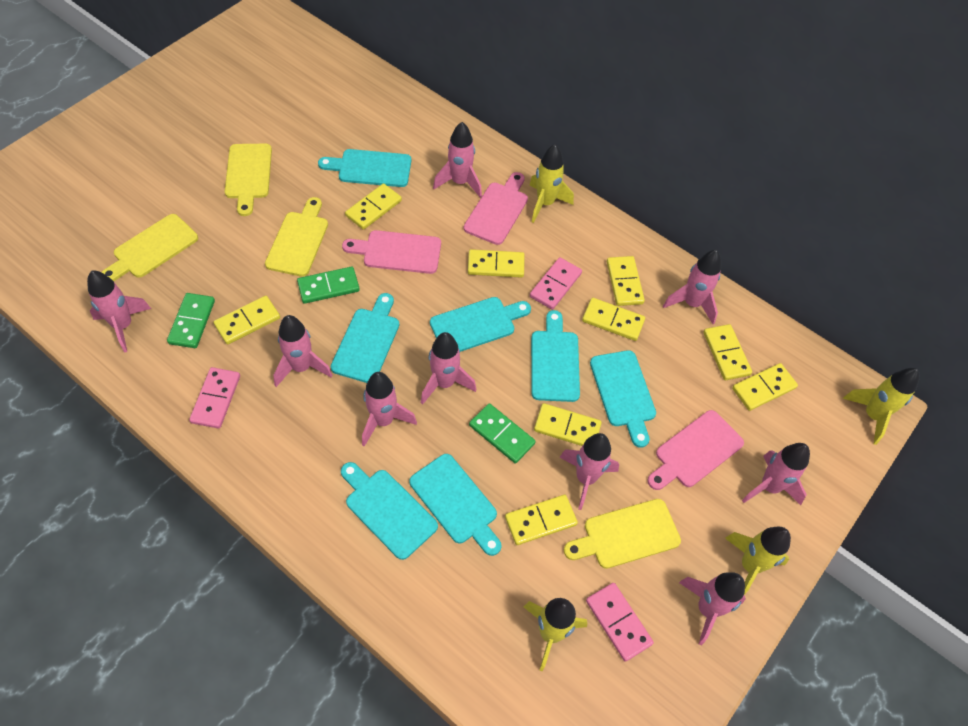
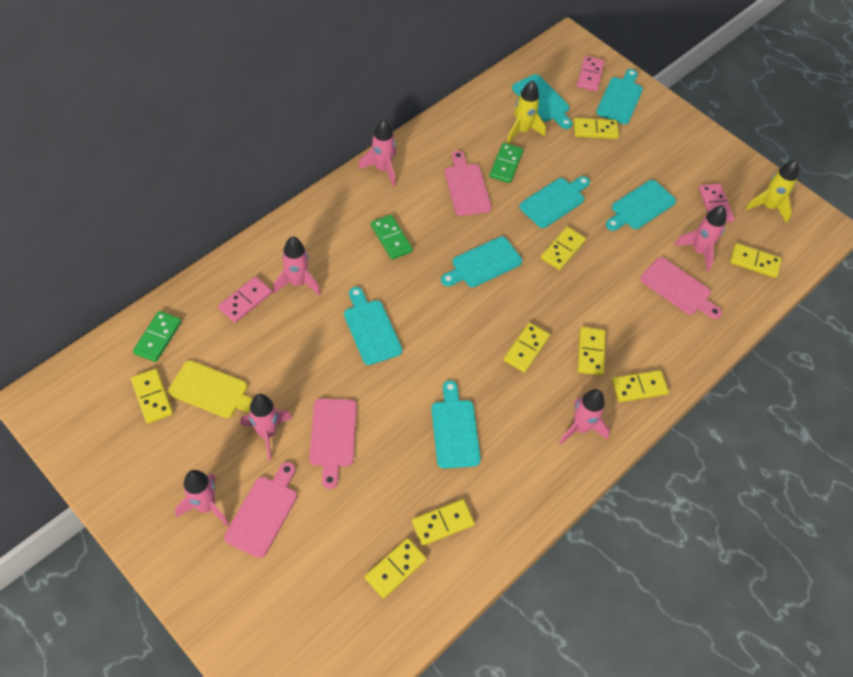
pink cutting board: 3 -> 4
pink rocket: 9 -> 6
yellow cutting board: 4 -> 1
yellow rocket: 4 -> 2

